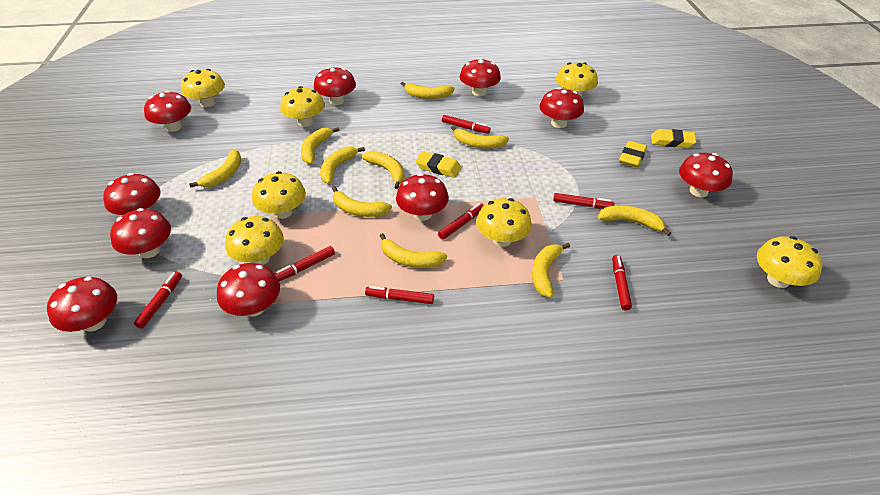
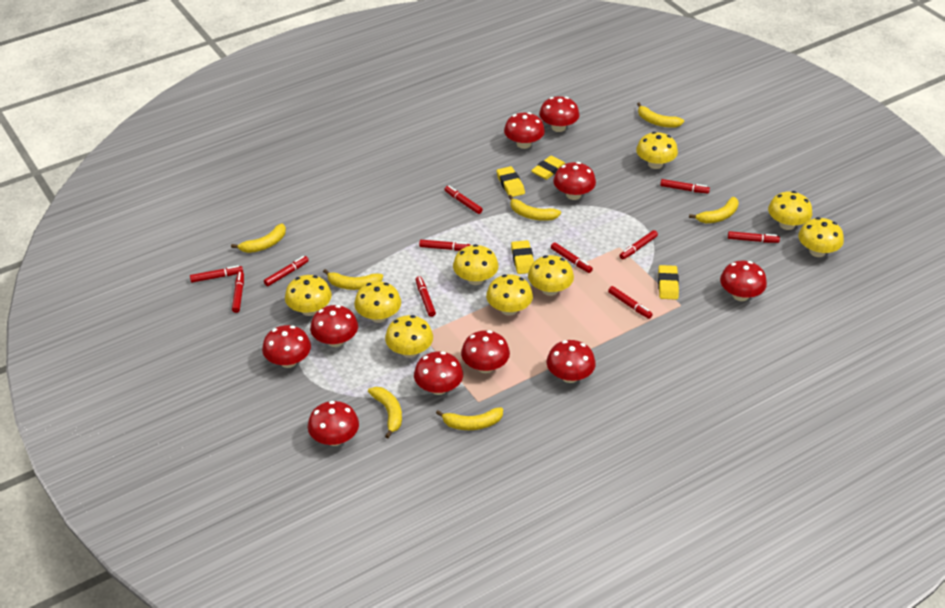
red marker: 7 -> 11
yellow banana: 10 -> 7
yellow eraser: 3 -> 4
yellow mushroom: 7 -> 9

